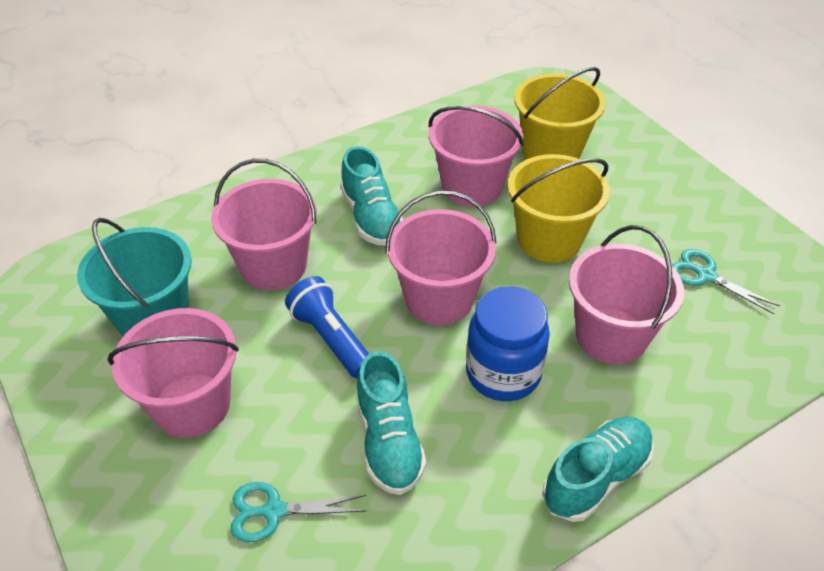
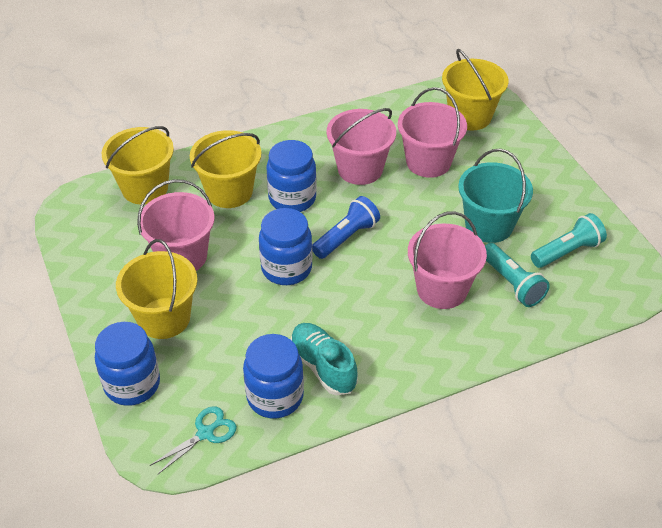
blue jar: 1 -> 4
pink bucket: 5 -> 4
turquoise flashlight: 0 -> 2
turquoise scissors: 2 -> 1
turquoise shoe: 3 -> 1
yellow bucket: 2 -> 4

